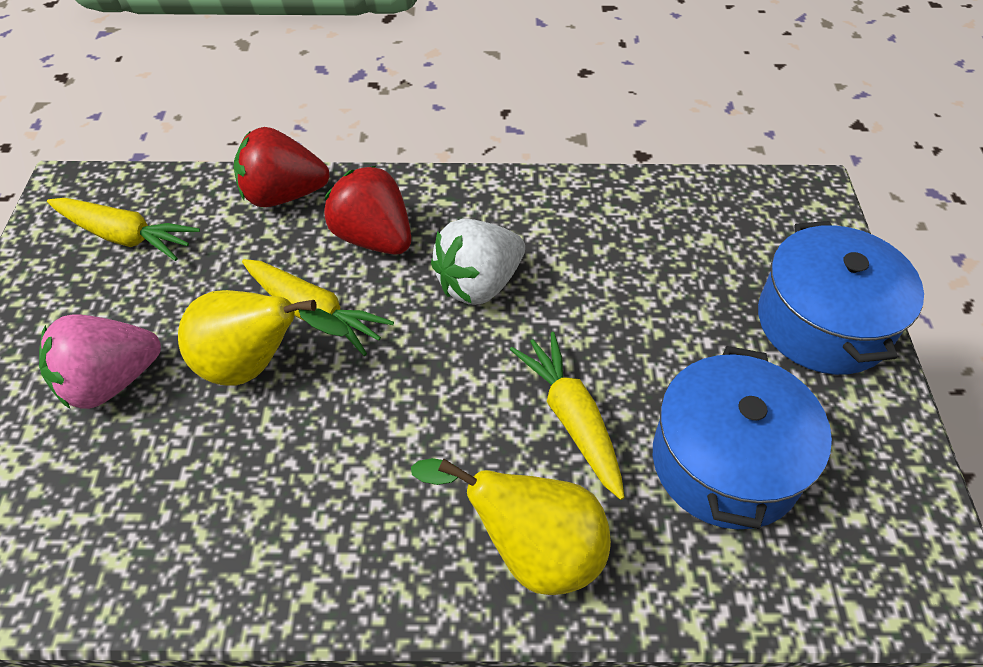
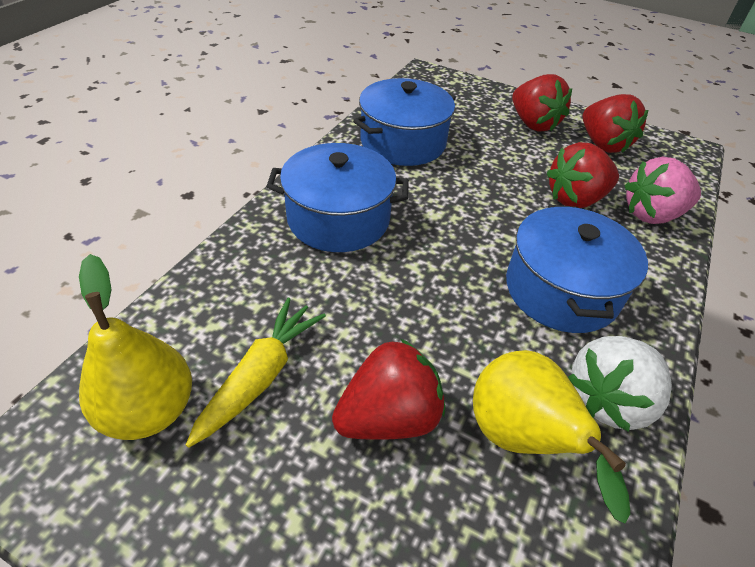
blue pot: 2 -> 3
red strawberry: 2 -> 4
yellow carrot: 3 -> 1

